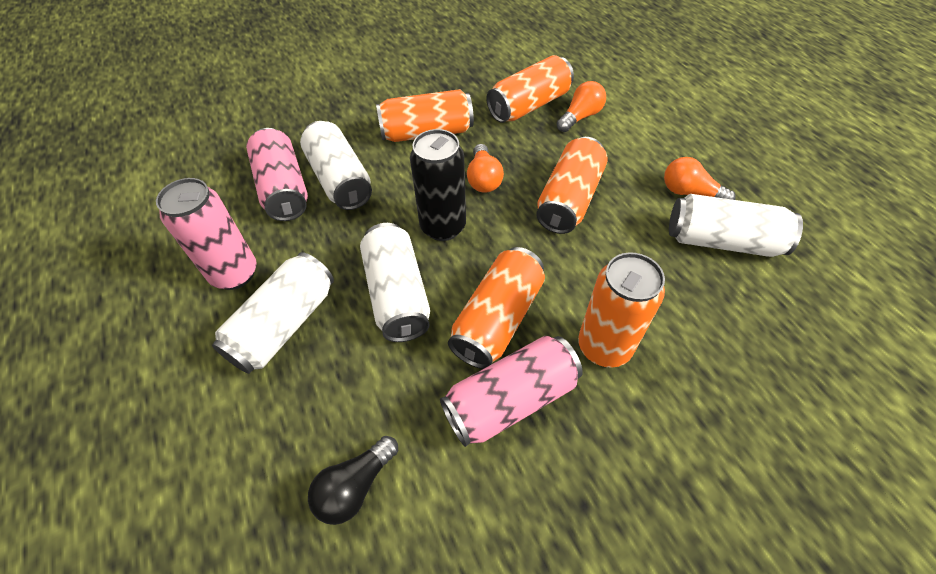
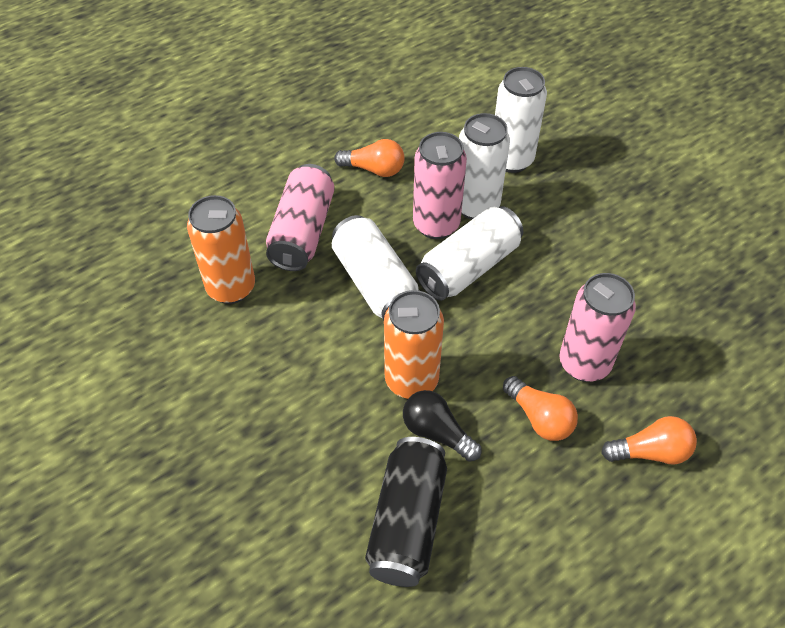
orange can: 5 -> 2

